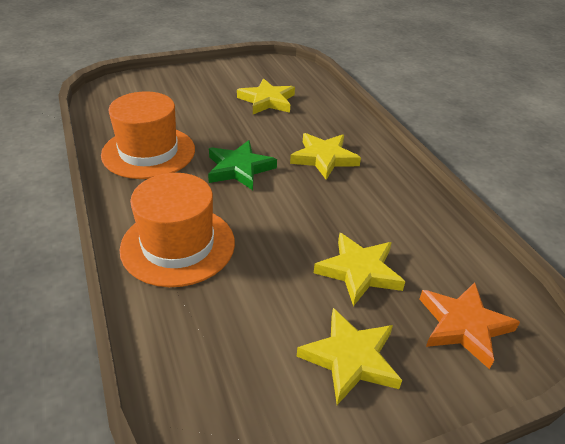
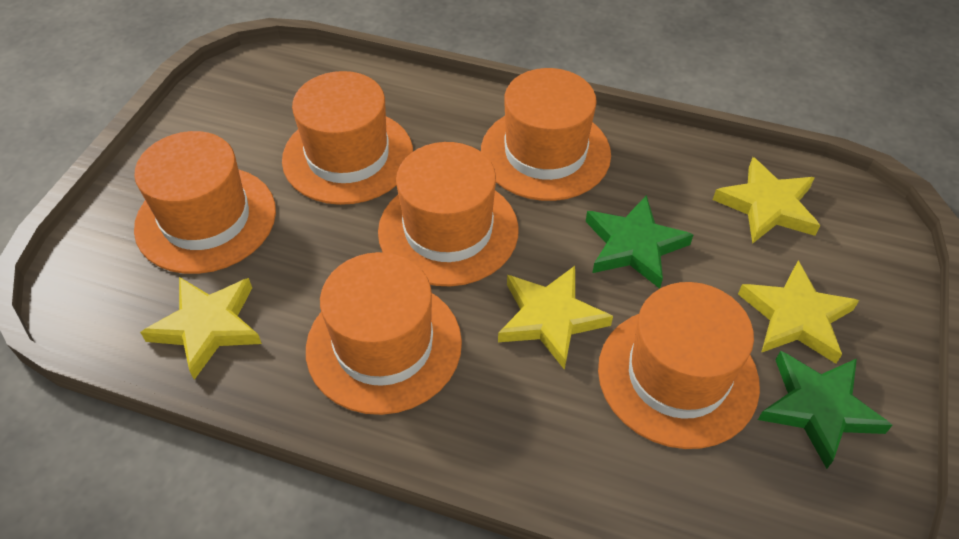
green star: 1 -> 2
orange hat: 2 -> 6
orange star: 1 -> 0

